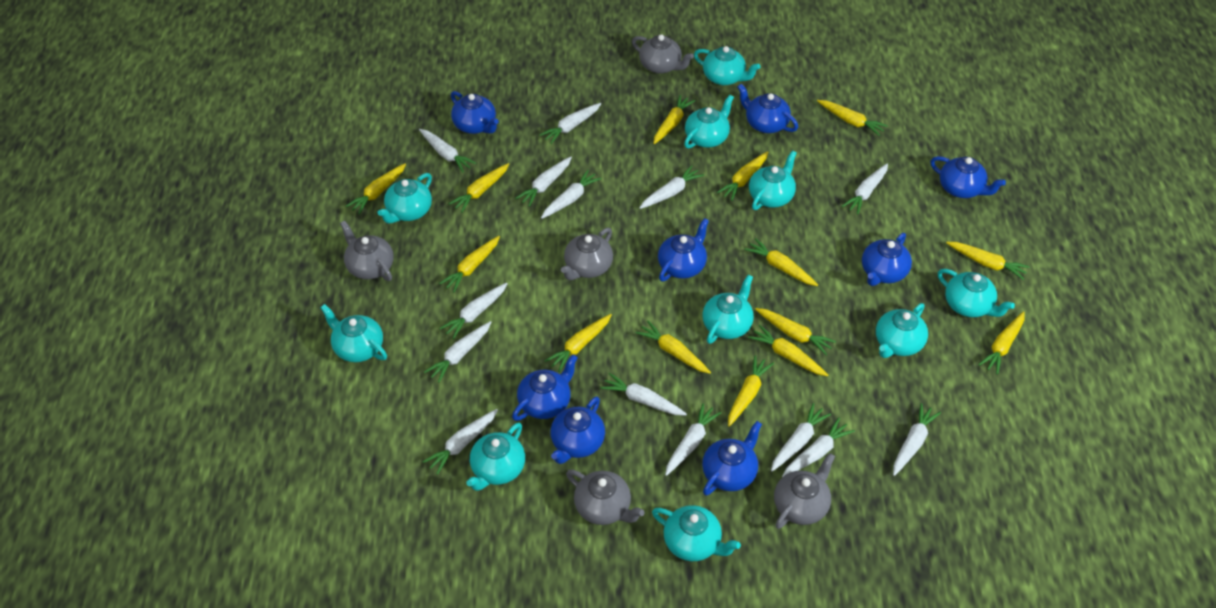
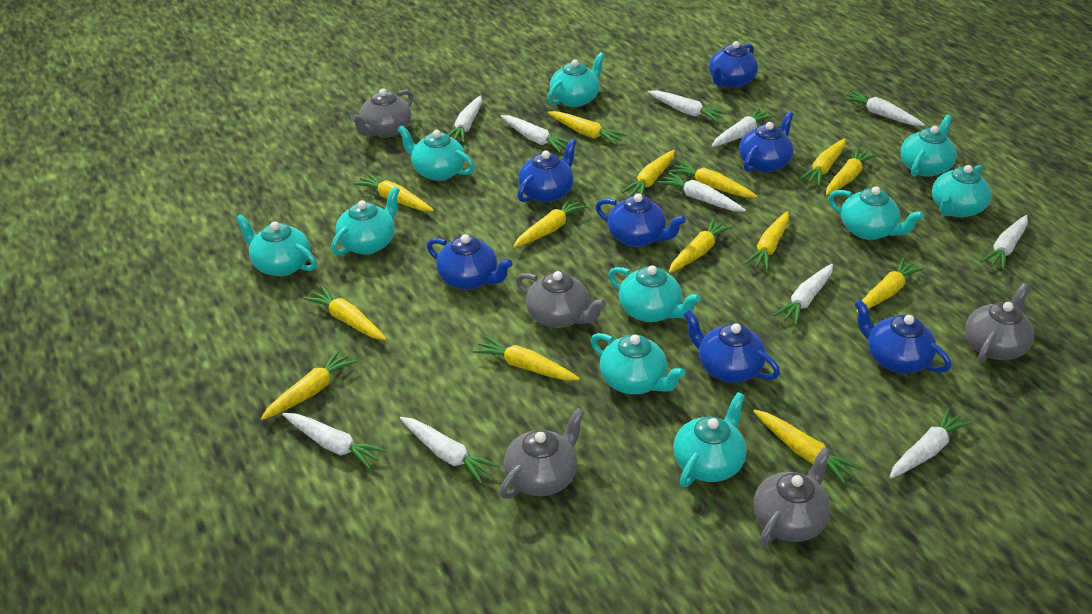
blue teapot: 8 -> 7
white carrot: 14 -> 11

